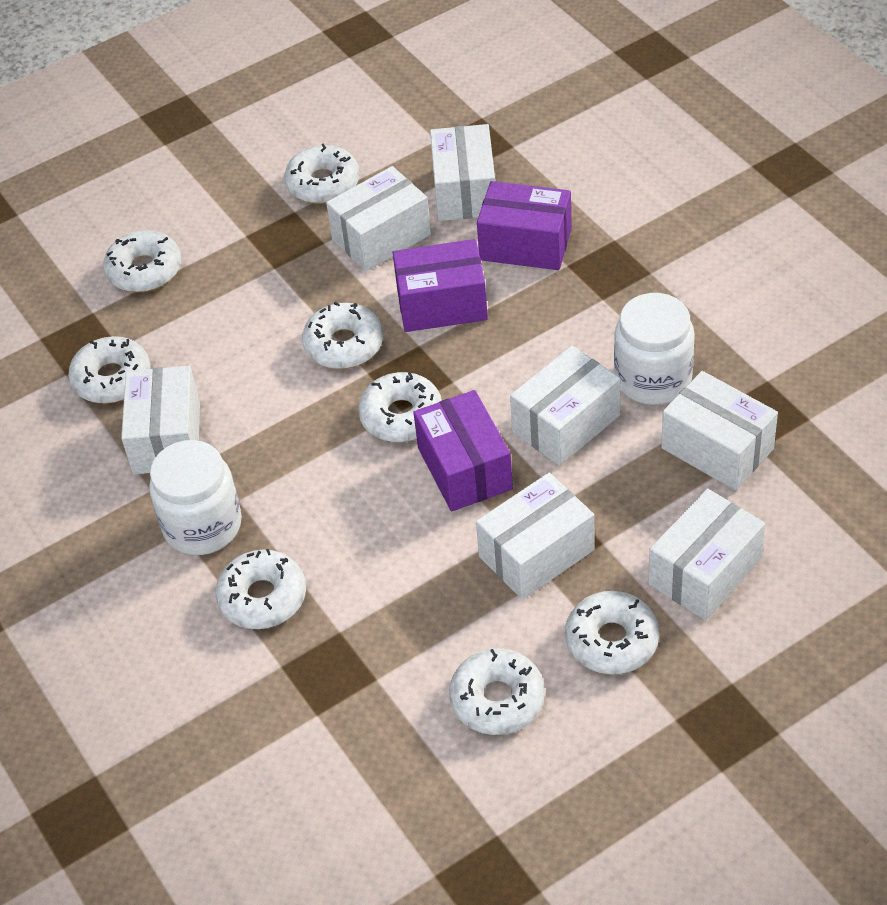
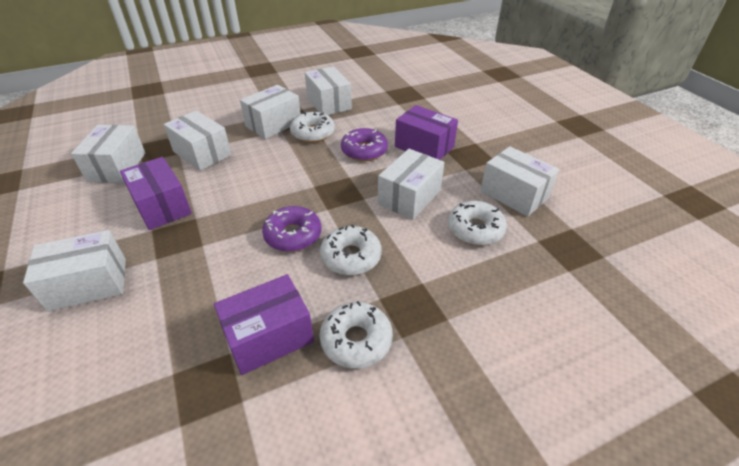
purple donut: 0 -> 2
white donut: 8 -> 4
white jar: 2 -> 0

